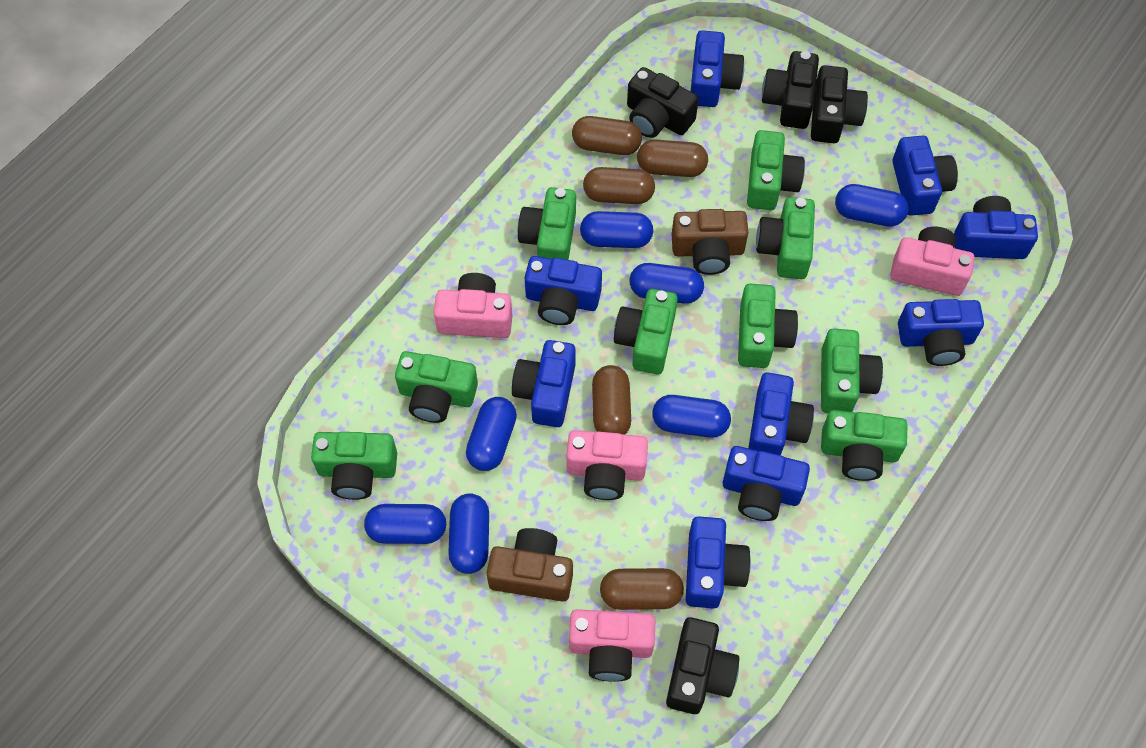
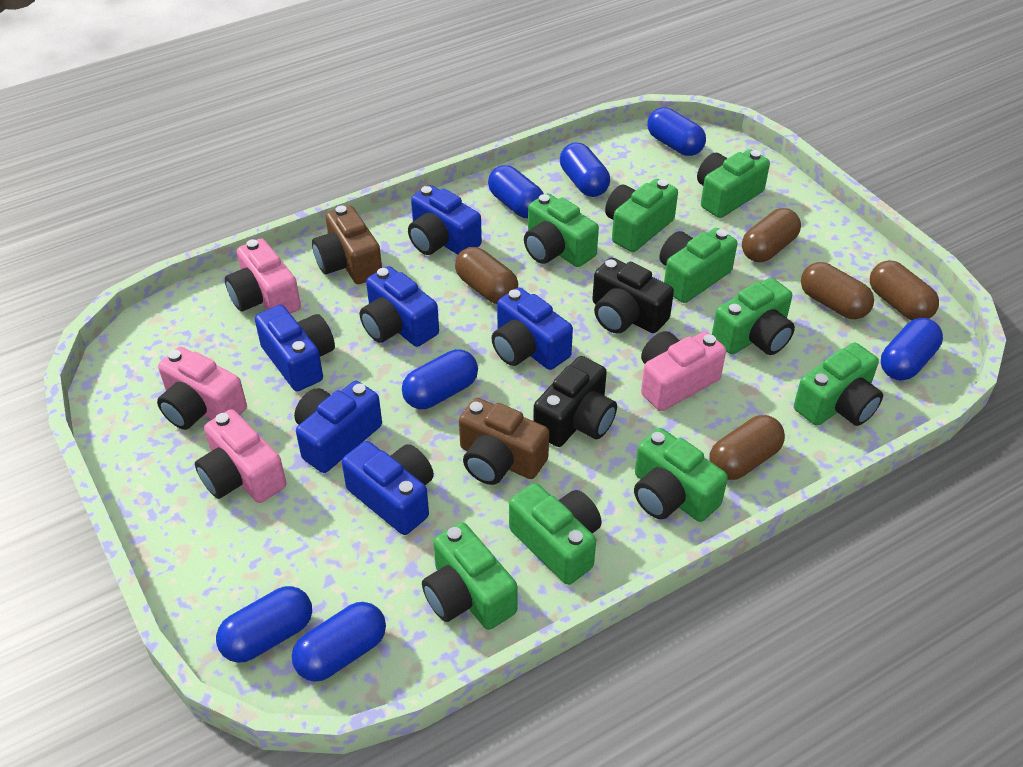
black camera: 4 -> 2
blue camera: 9 -> 6

